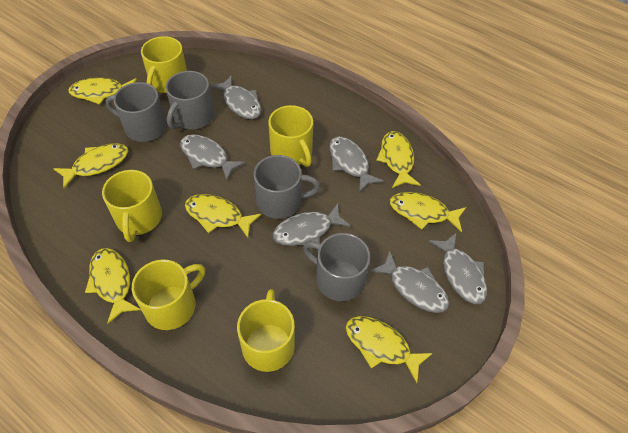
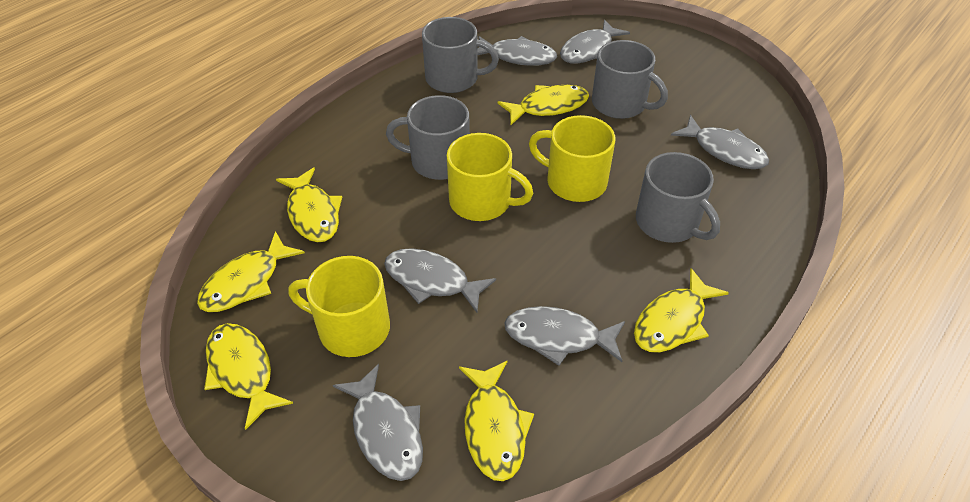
yellow fish: 7 -> 6
yellow mug: 5 -> 3

